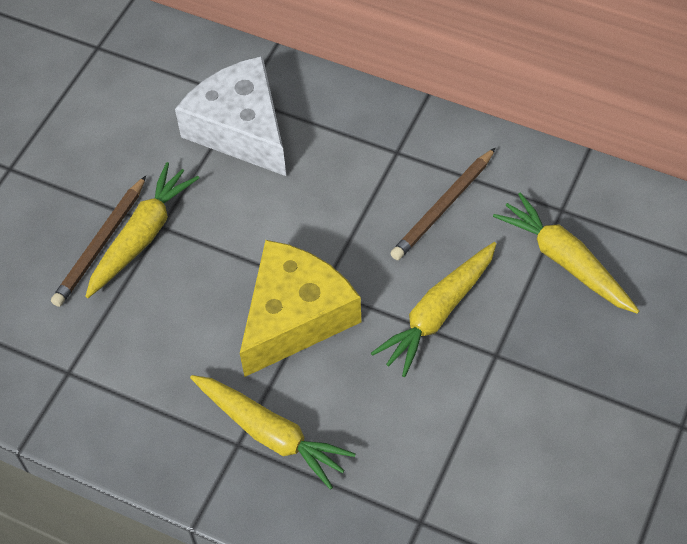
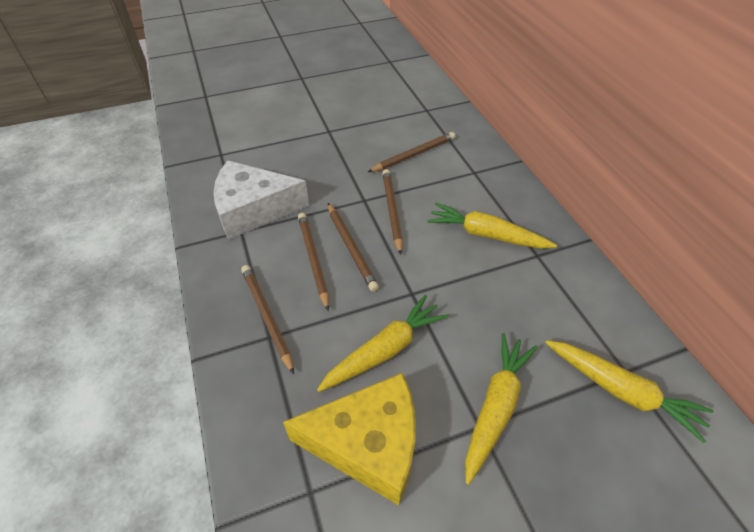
brown pencil: 2 -> 5

